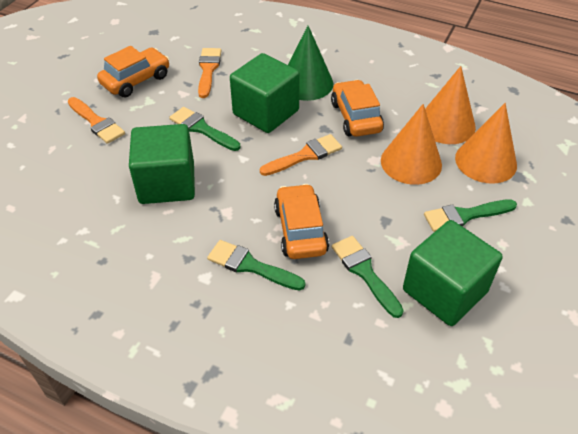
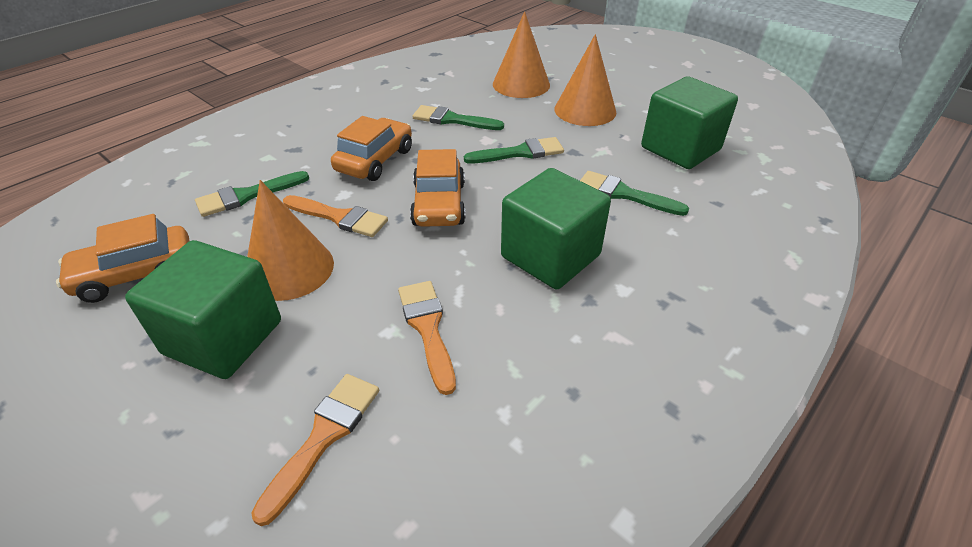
green cone: 1 -> 0

